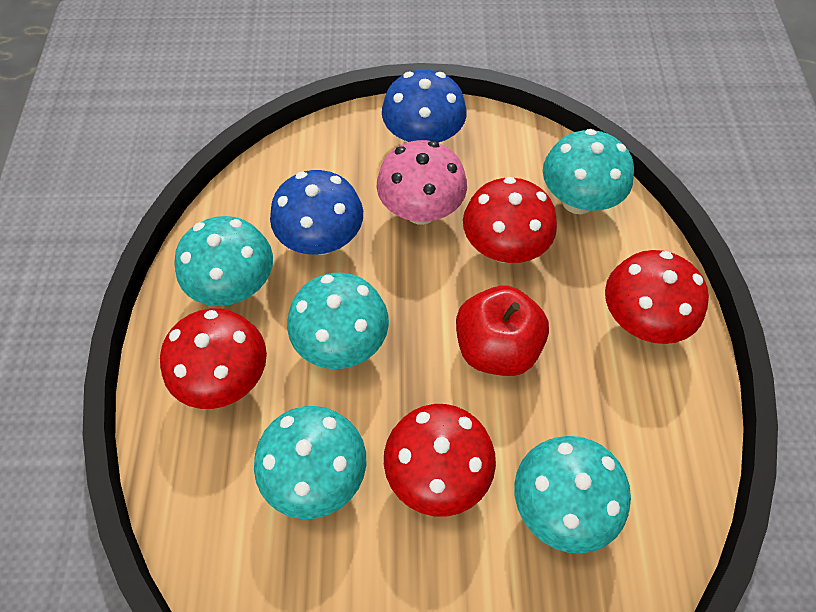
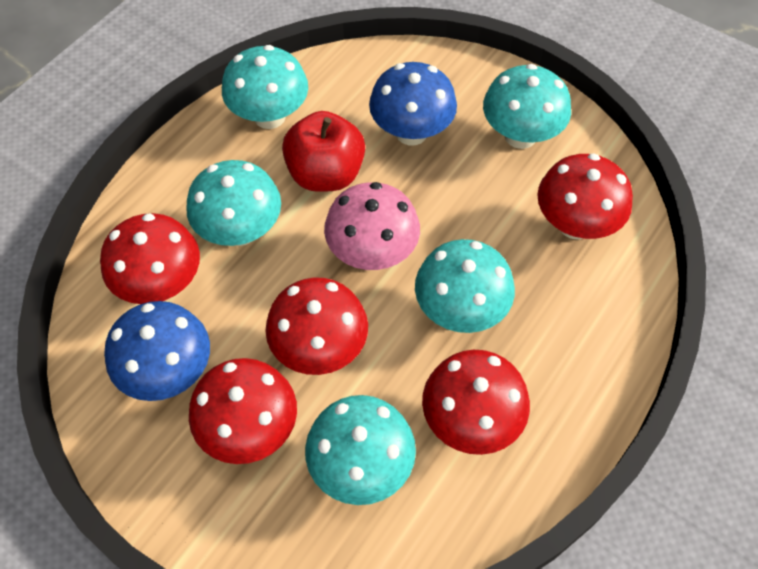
red mushroom: 4 -> 5

